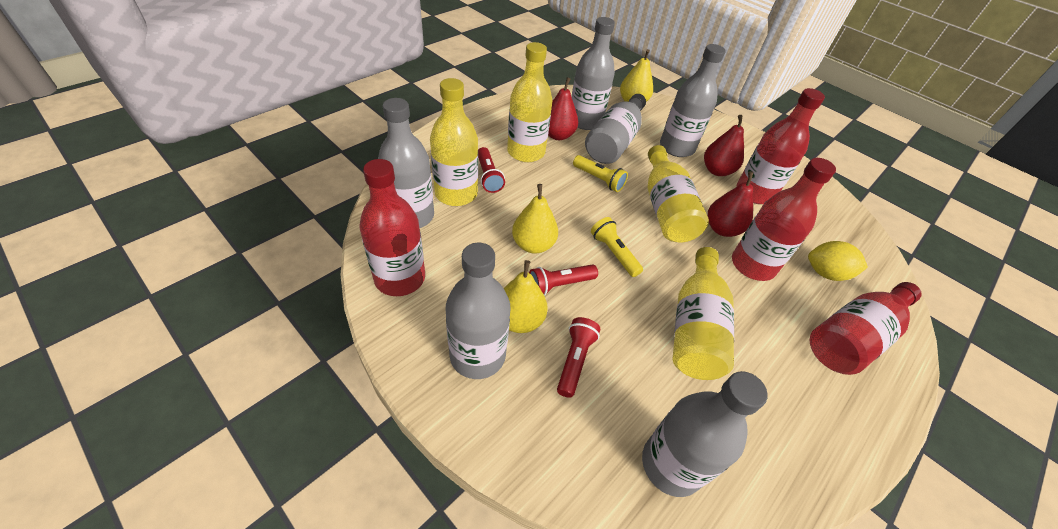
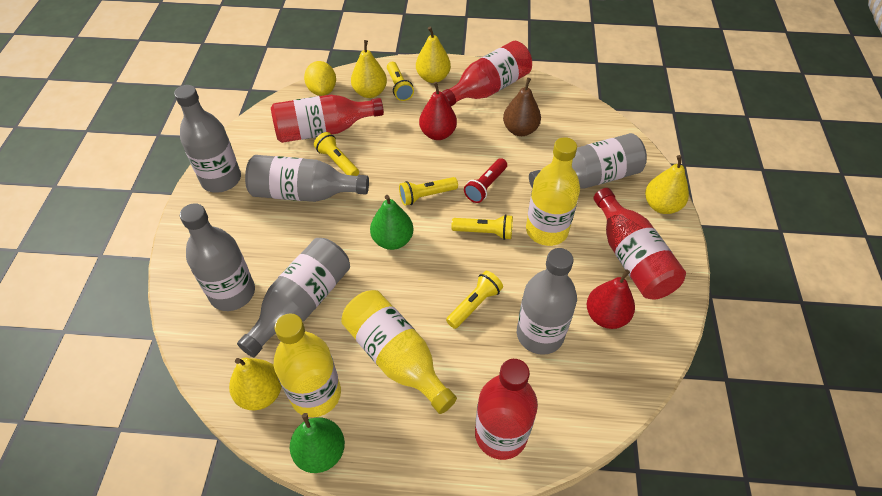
brown pear: 0 -> 1
green pear: 0 -> 2
red flashlight: 3 -> 1
red pear: 3 -> 2
yellow bottle: 4 -> 3
yellow flashlight: 2 -> 5
yellow pear: 3 -> 4

